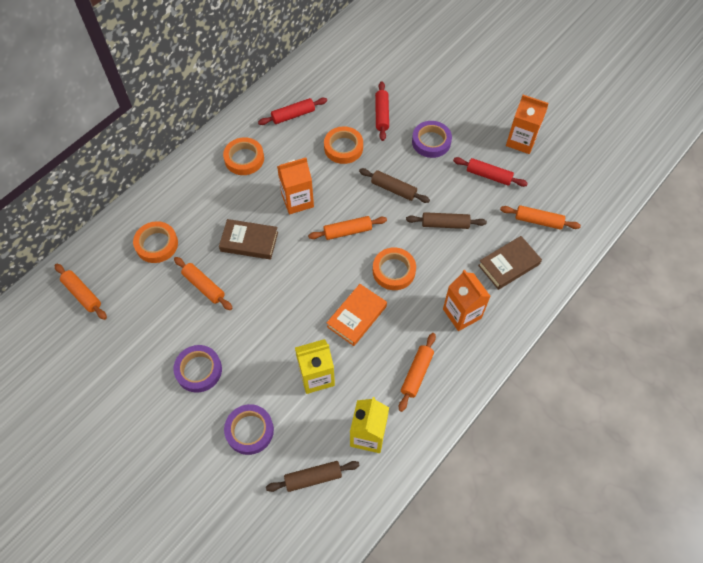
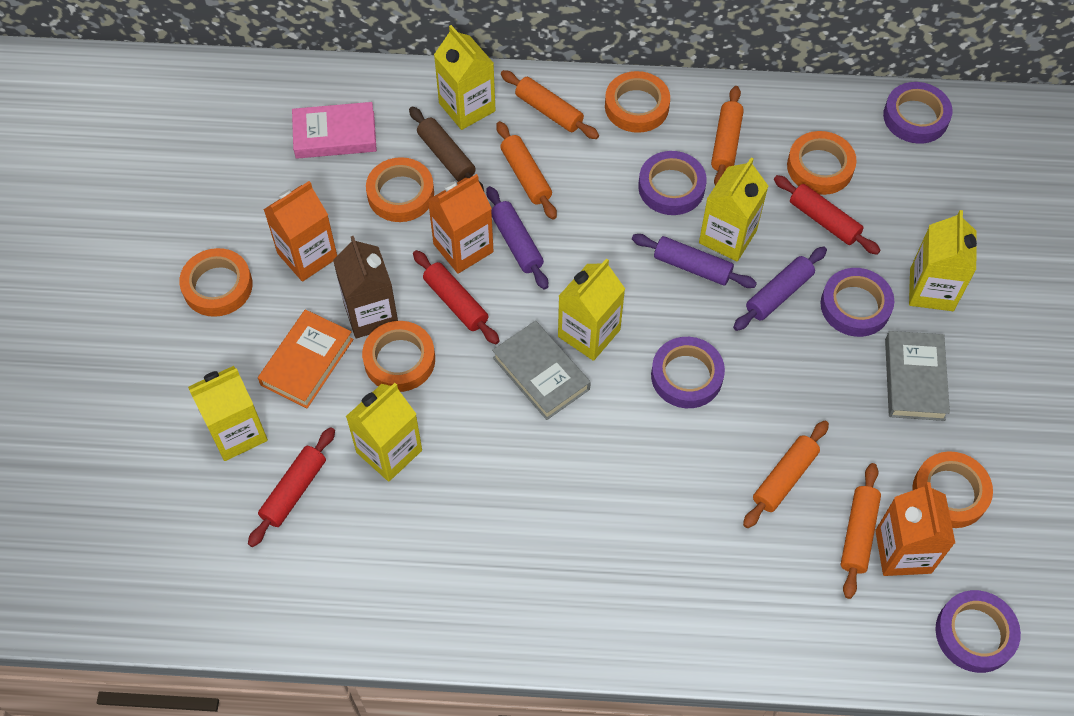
brown book: 2 -> 0
brown carton: 0 -> 1
brown rolling pin: 3 -> 1
grey book: 0 -> 2
orange tape: 4 -> 6
pink book: 0 -> 1
purple rolling pin: 0 -> 3
purple tape: 3 -> 5
yellow carton: 2 -> 6

